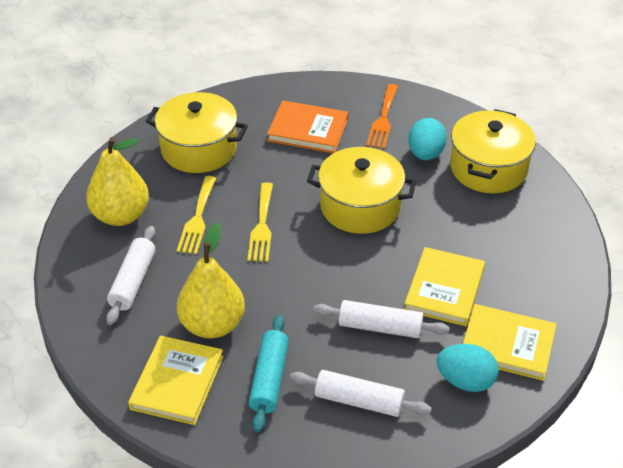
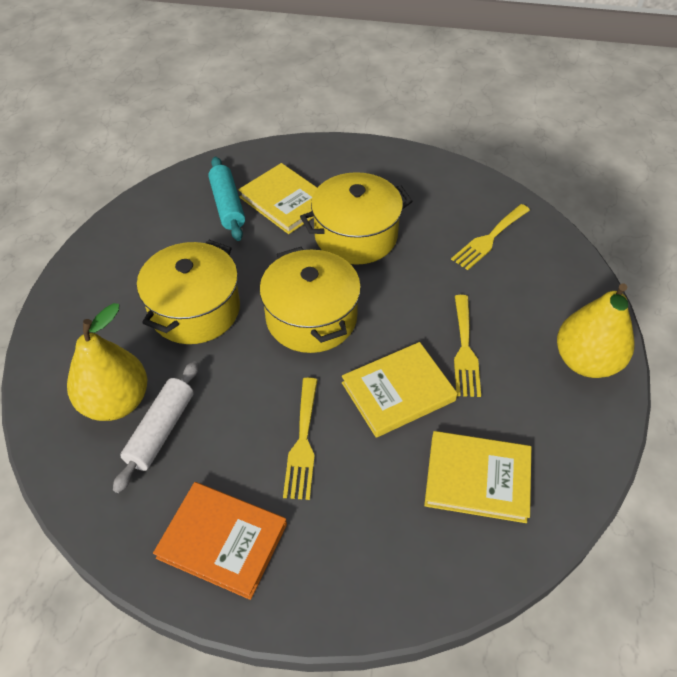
orange fork: 1 -> 0
turquoise egg: 2 -> 0
white rolling pin: 3 -> 1
yellow fork: 2 -> 3

